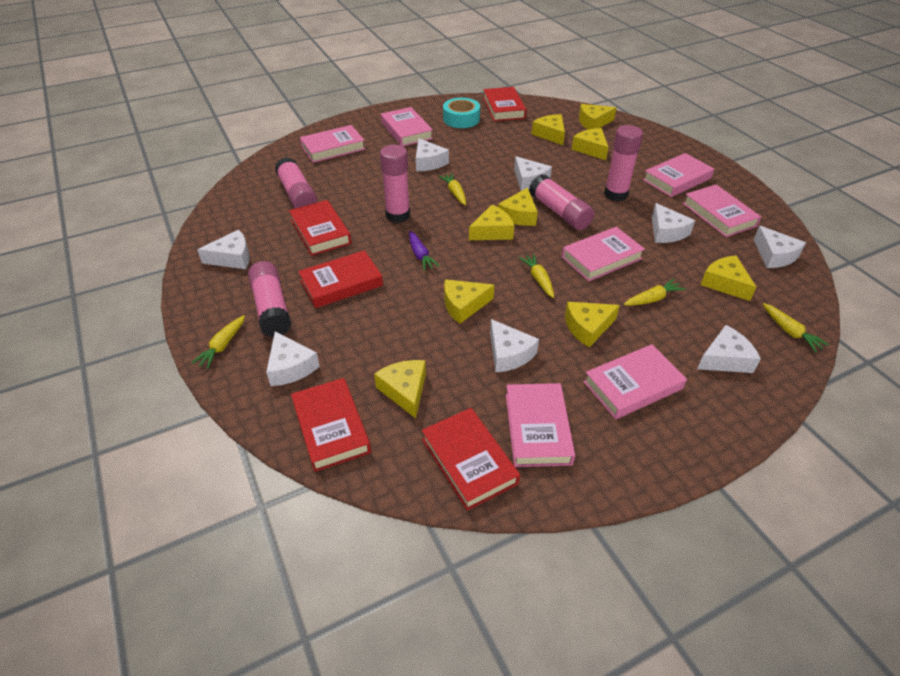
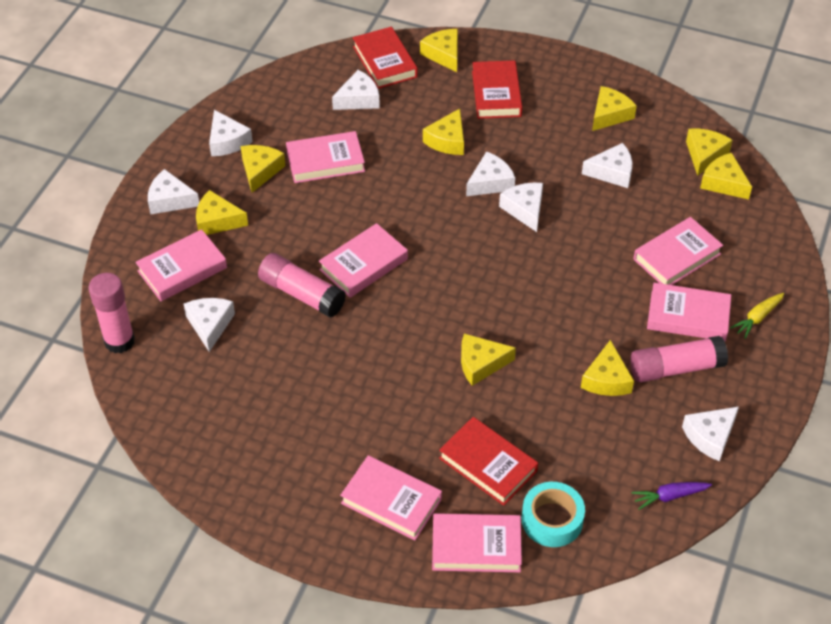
pink glue stick: 5 -> 3
red book: 5 -> 3
yellow carrot: 5 -> 1

